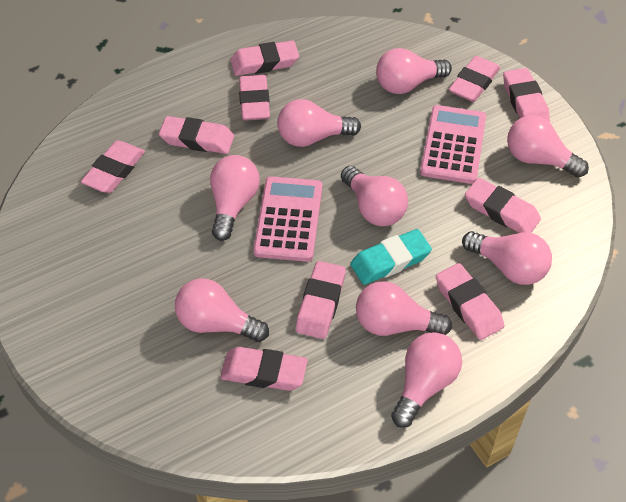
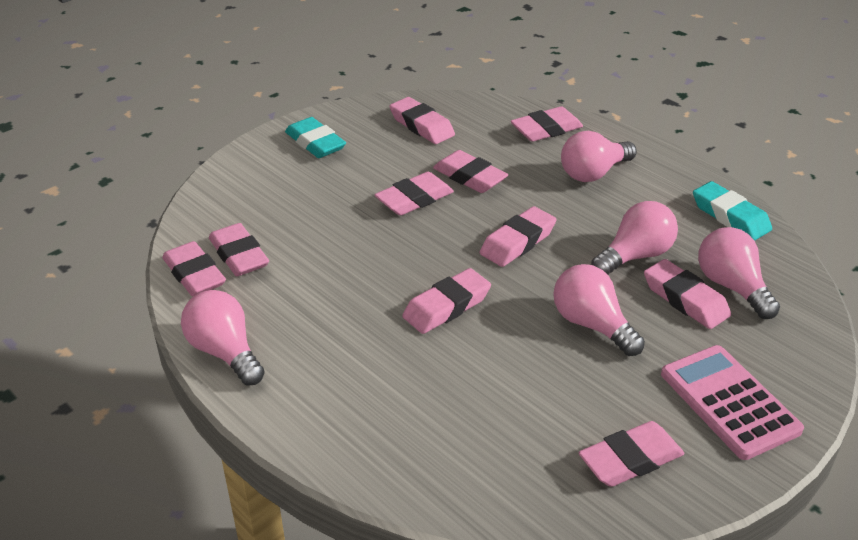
pink calculator: 2 -> 1
pink light bulb: 9 -> 5
turquoise eraser: 1 -> 2

